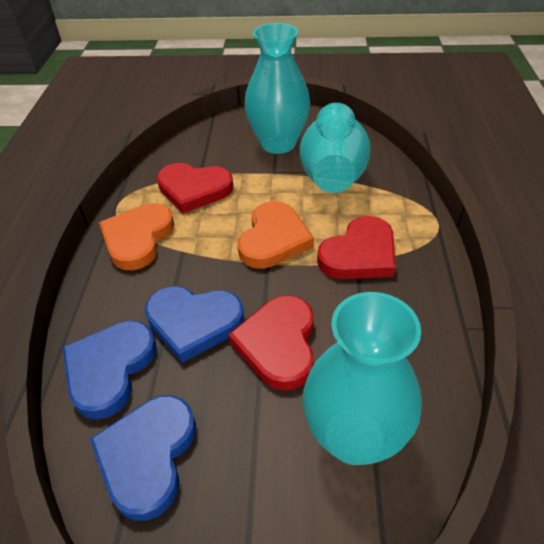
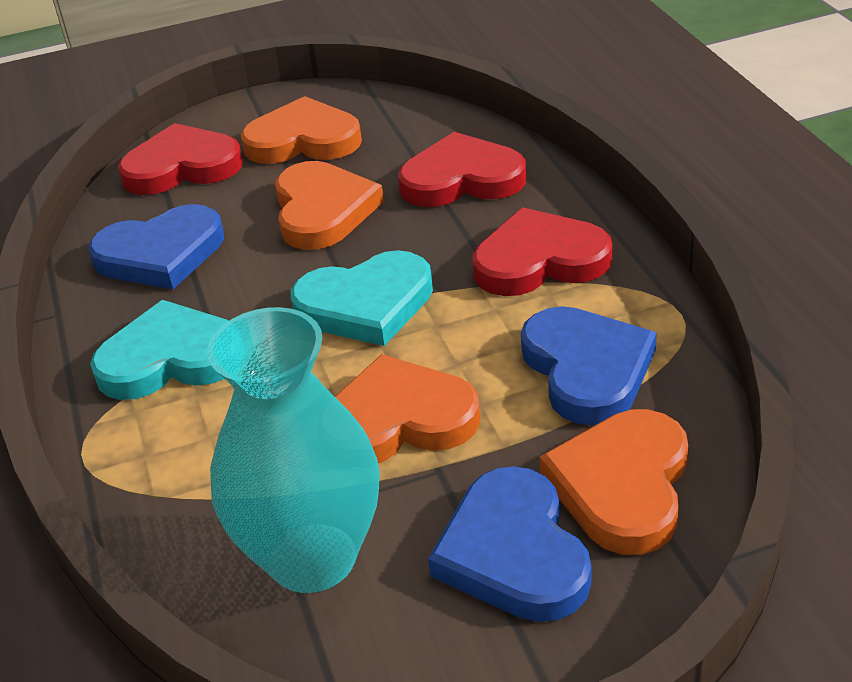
orange heart: 2 -> 4
turquoise heart: 0 -> 2
turquoise vase: 3 -> 1

